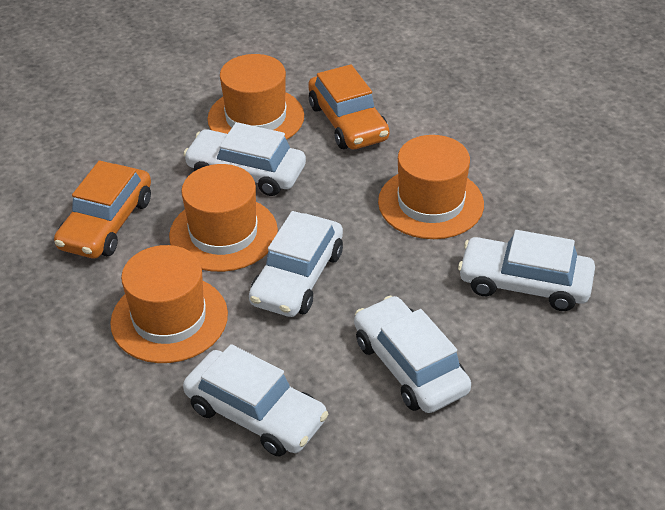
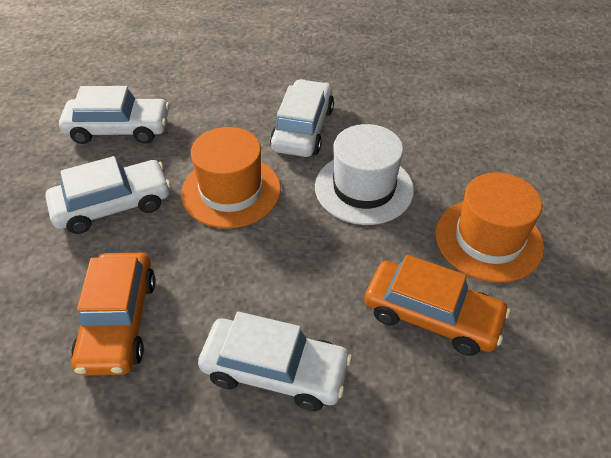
orange hat: 4 -> 2
white car: 5 -> 4
white hat: 0 -> 1

